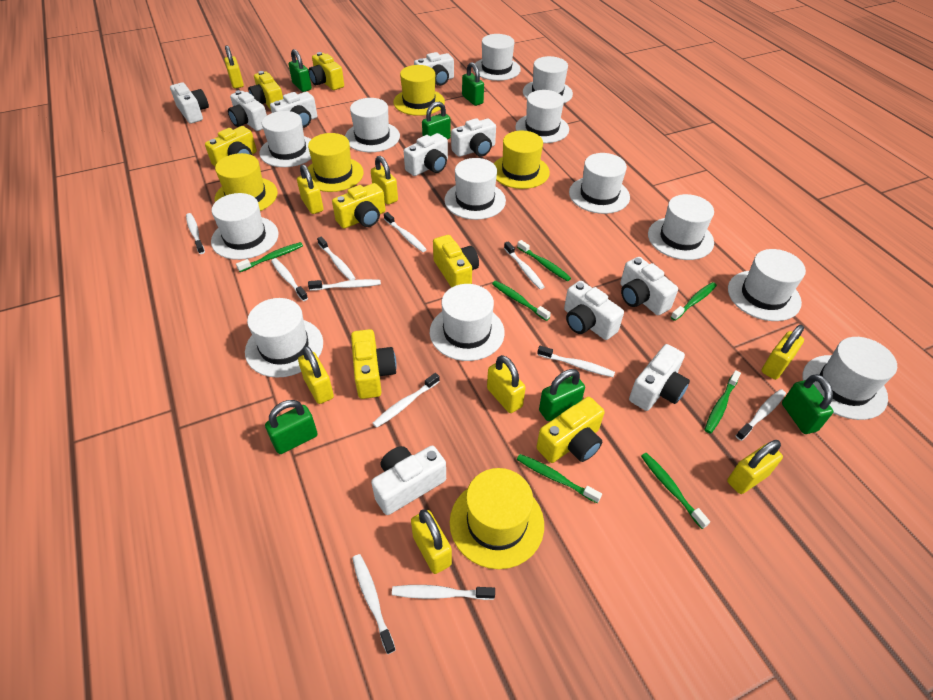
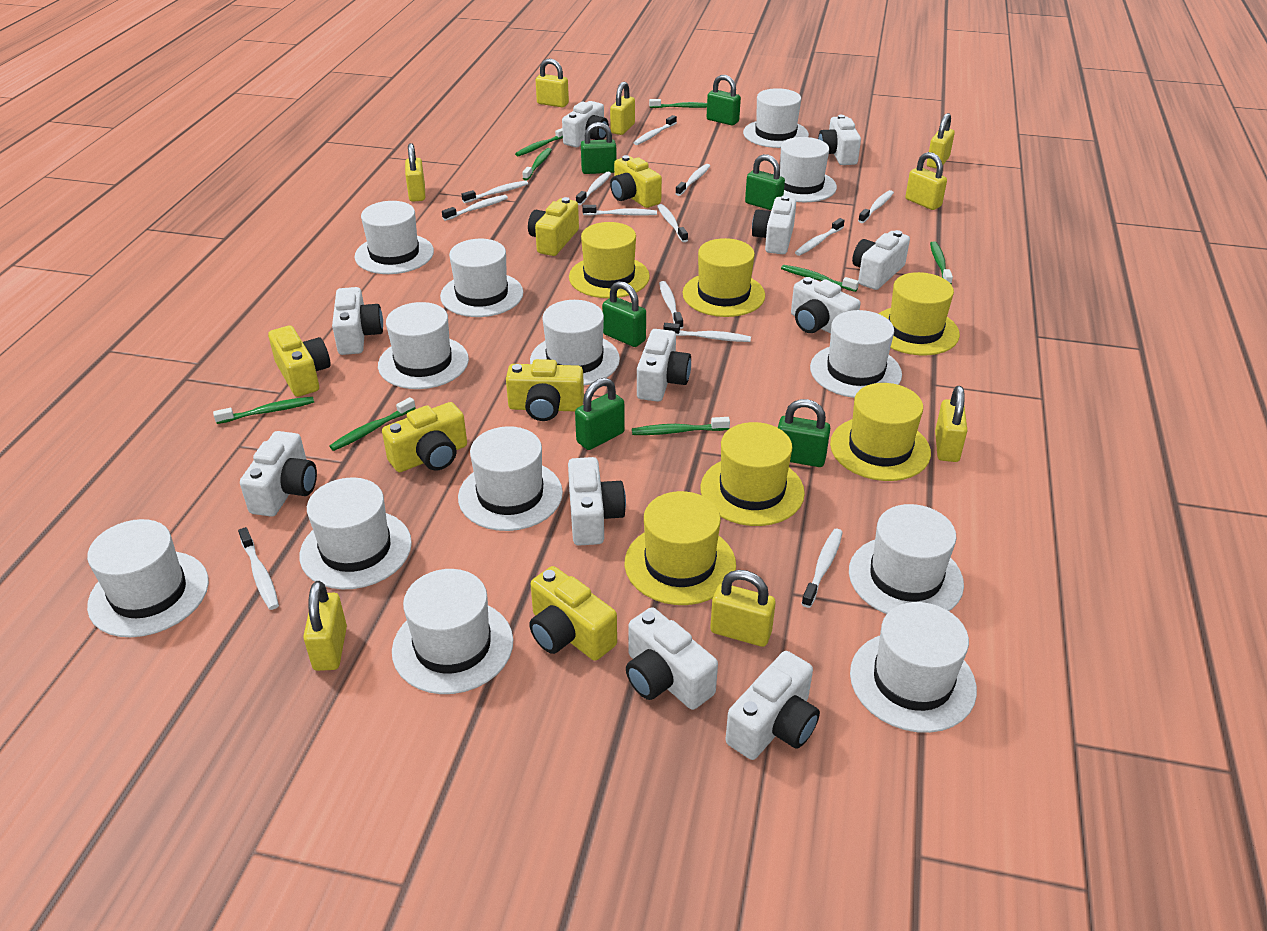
green toothbrush: 7 -> 8
white camera: 10 -> 11
white toothbrush: 11 -> 13
yellow camera: 7 -> 6
yellow hat: 5 -> 6

